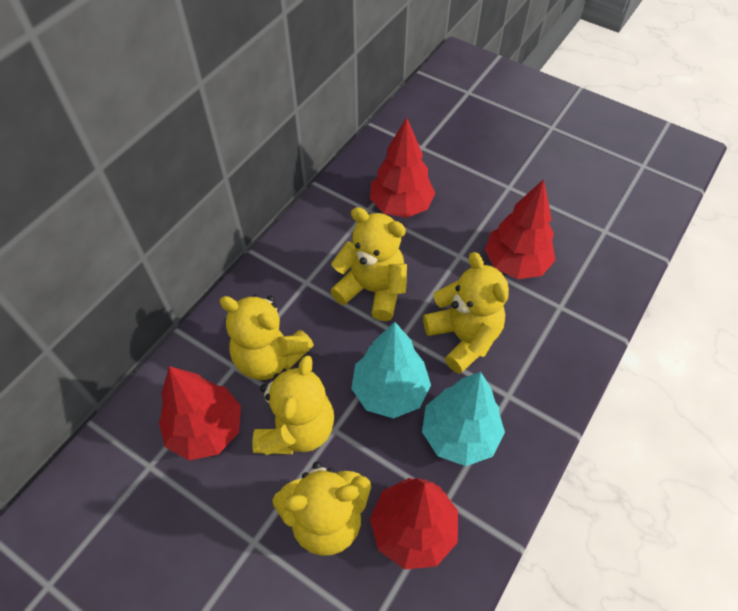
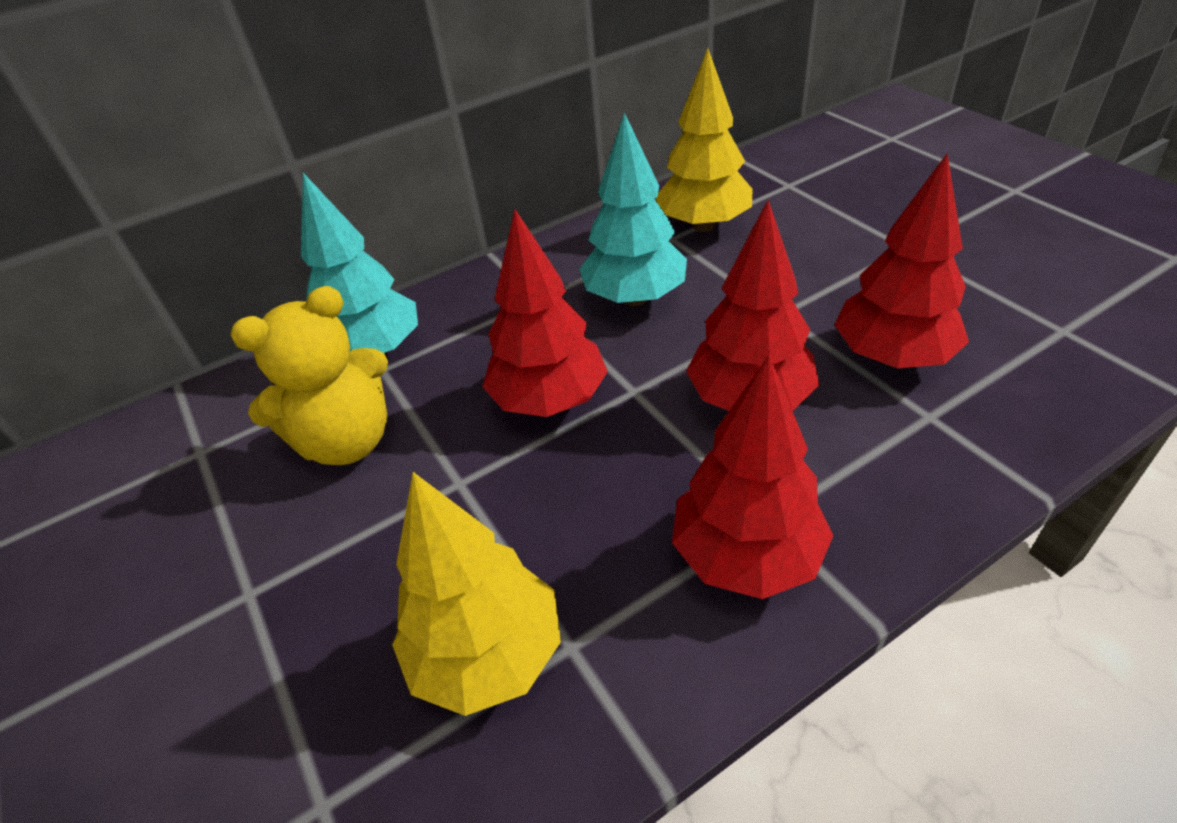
yellow teddy bear: 5 -> 1
yellow tree: 0 -> 2

